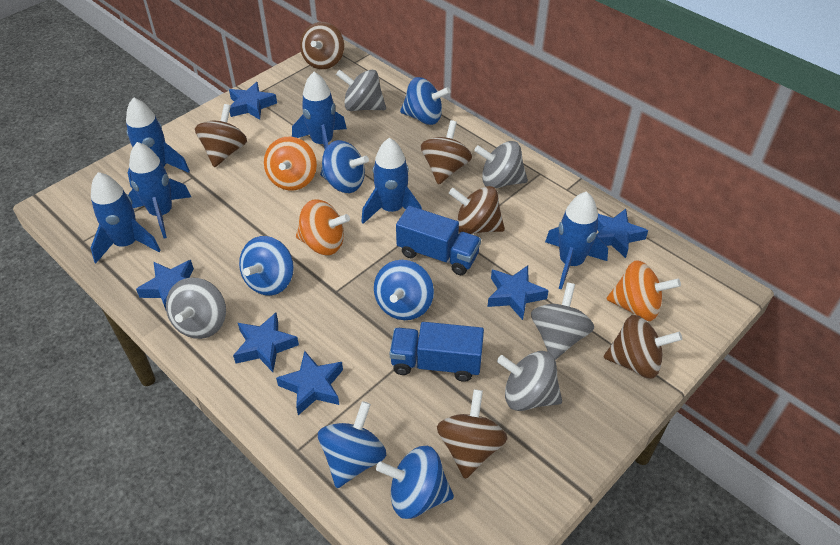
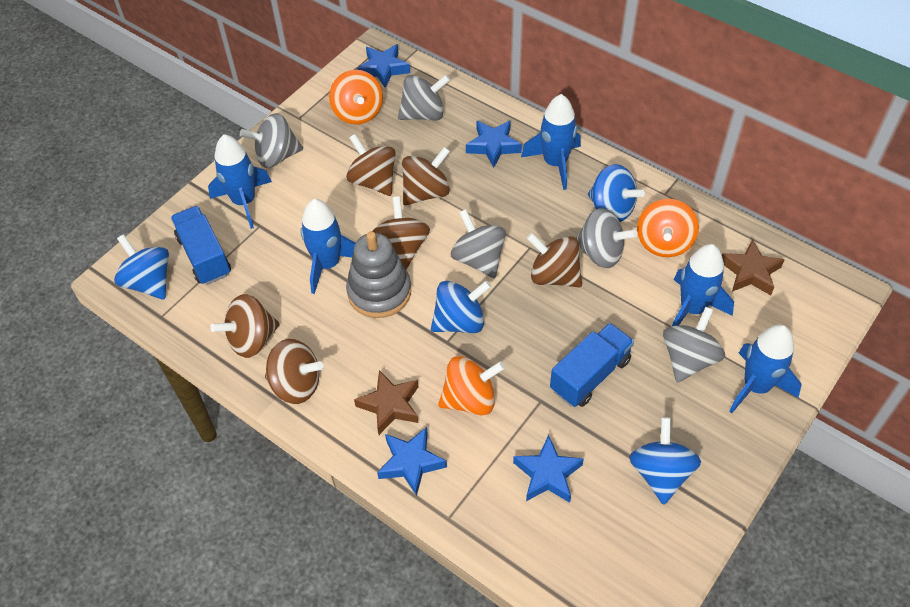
blue rocket: 6 -> 5
blue spinning top: 6 -> 4
blue star: 6 -> 4
brown star: 0 -> 2
grey stacking toy: 0 -> 1

